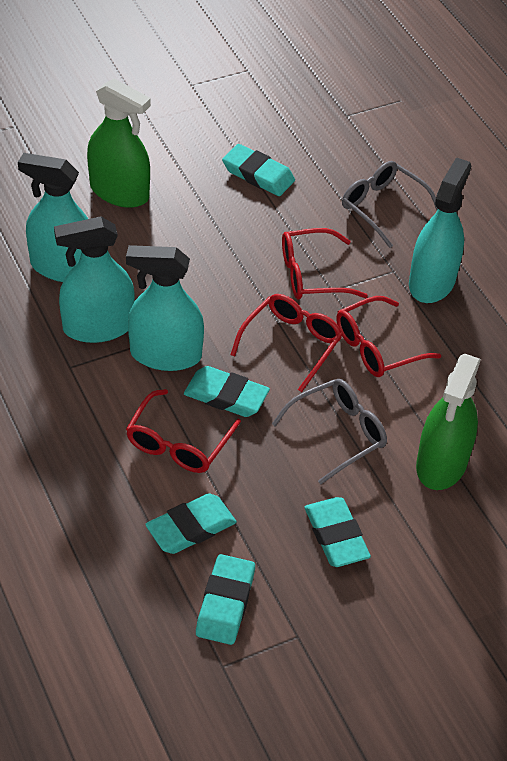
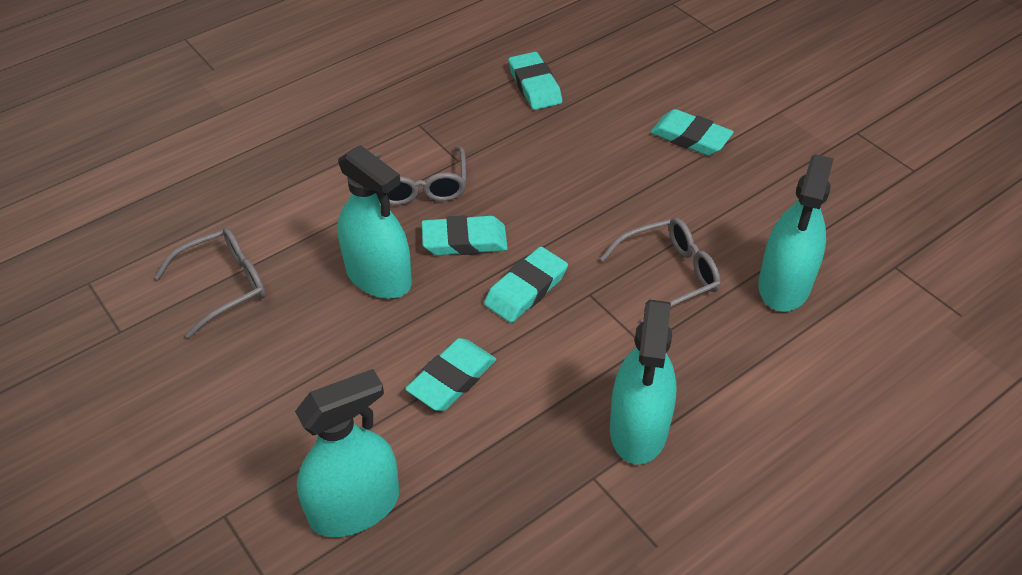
green spray bottle: 2 -> 0
grey glasses: 2 -> 3
red glasses: 4 -> 0

